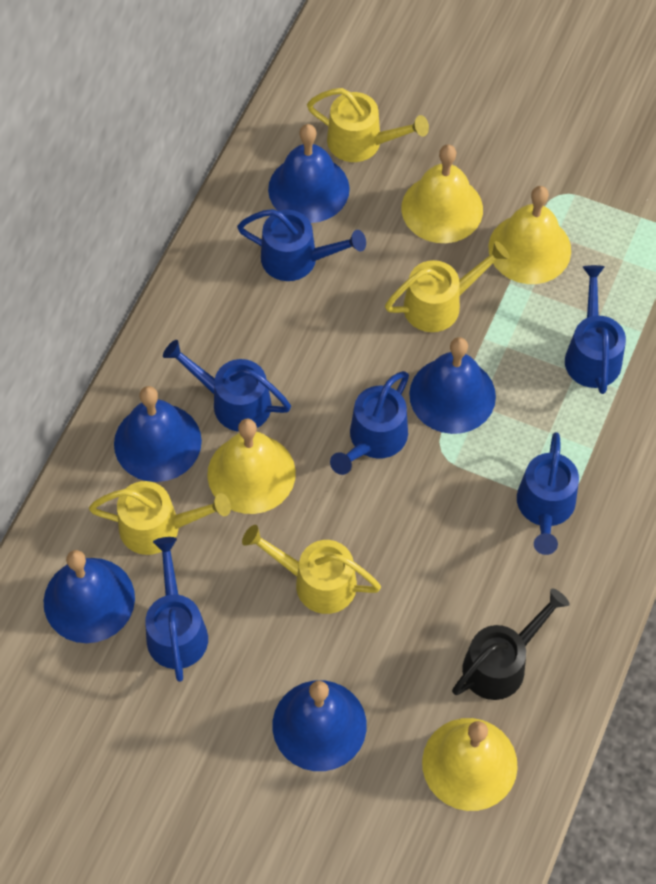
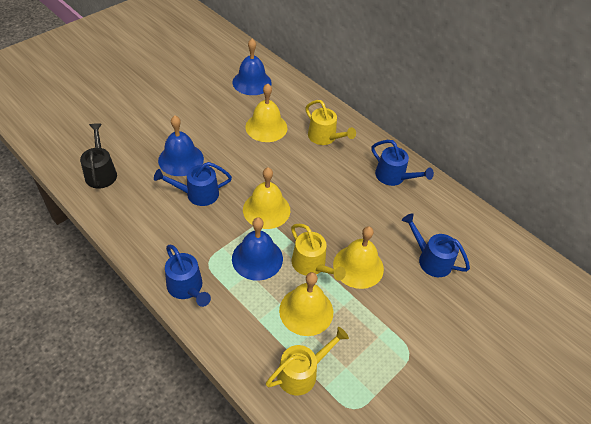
blue bell: 5 -> 3
blue watering can: 6 -> 4
yellow watering can: 4 -> 3

